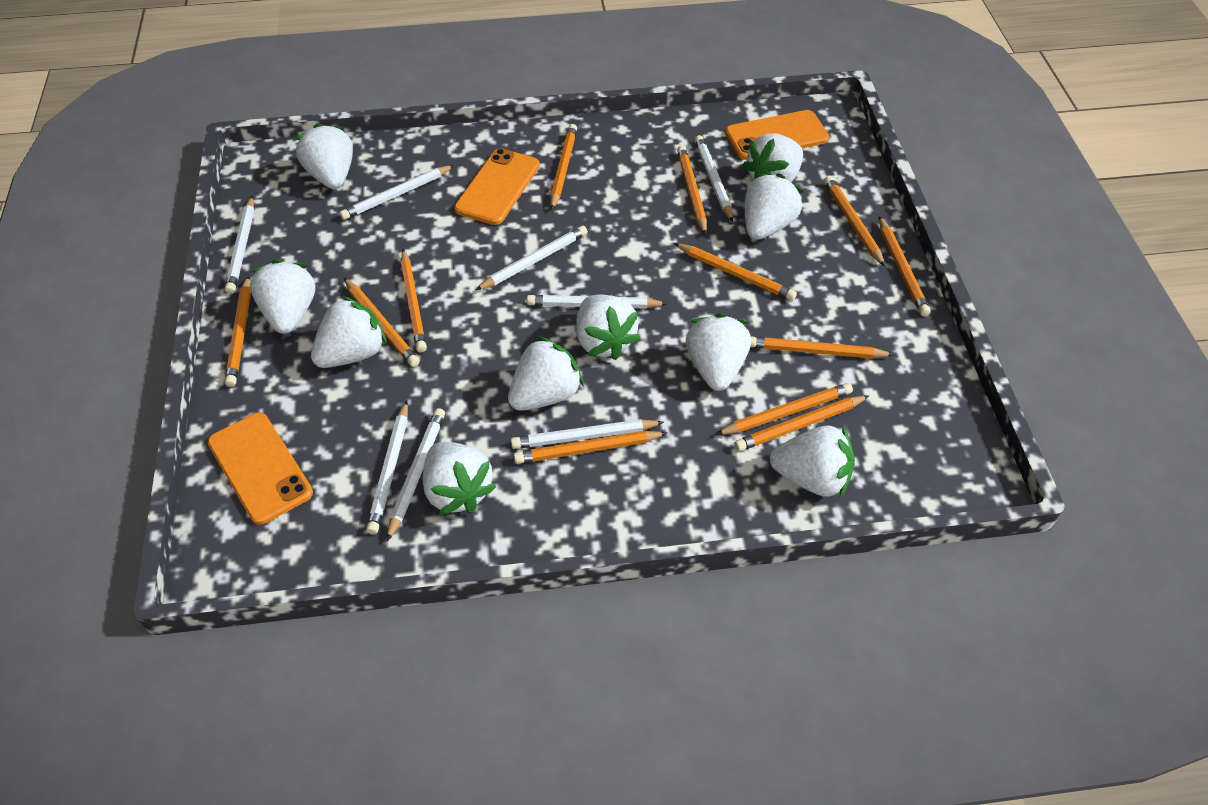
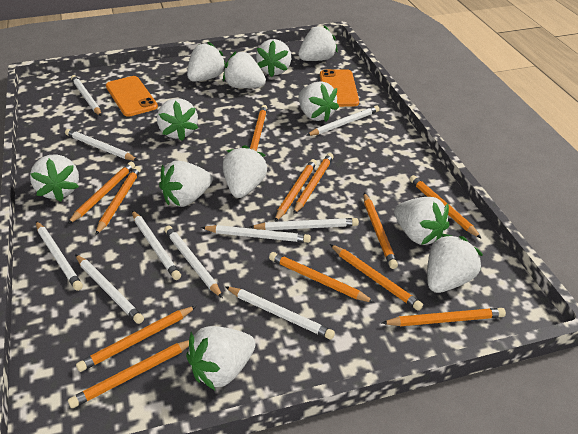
orange phone: 3 -> 2
white pencil: 8 -> 10
white strawberry: 10 -> 12

